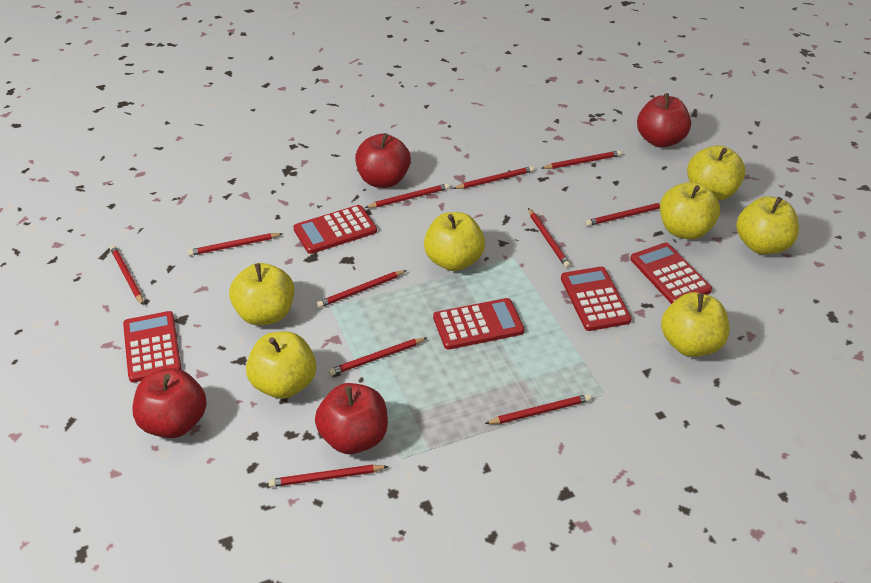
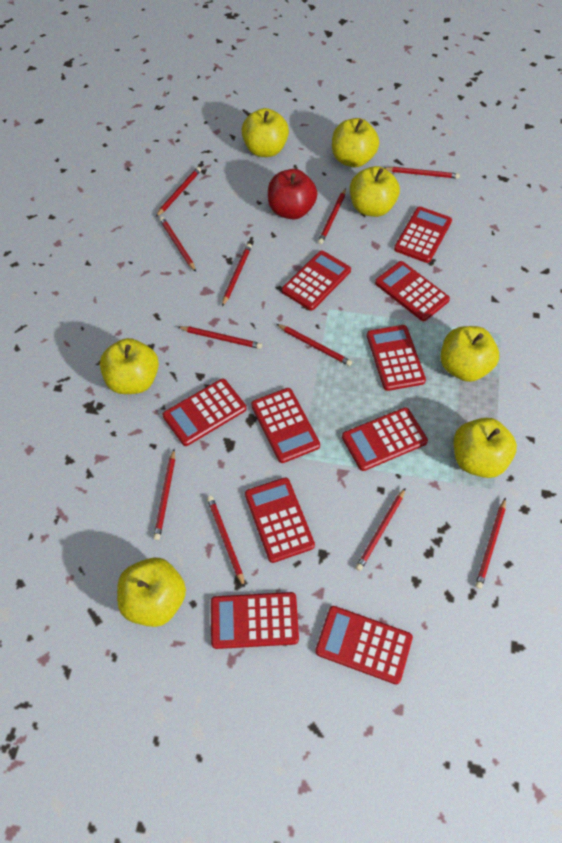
red apple: 4 -> 1
red calculator: 5 -> 10

